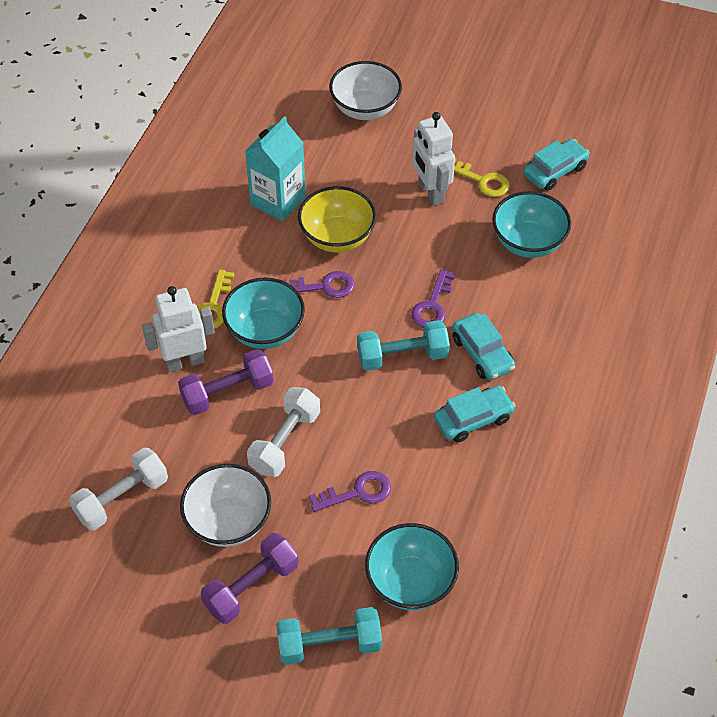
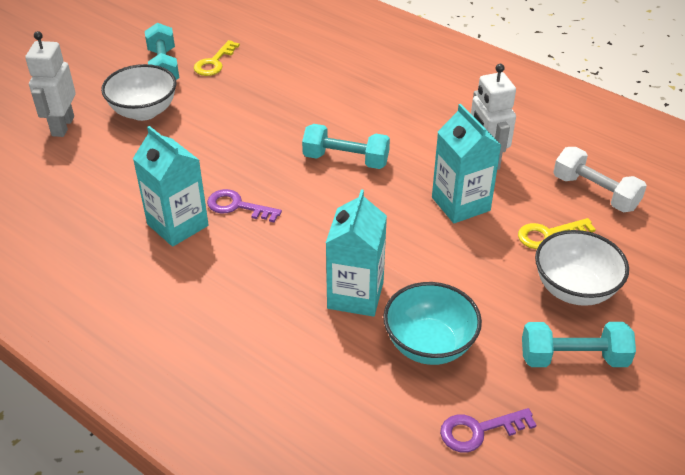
purple dumbbell: 2 -> 0
purple key: 3 -> 2
turquoise bowl: 3 -> 1
turquoise car: 3 -> 0
turquoise carton: 1 -> 3
turquoise dumbbell: 2 -> 3
white dumbbell: 2 -> 1
yellow bowl: 1 -> 0

